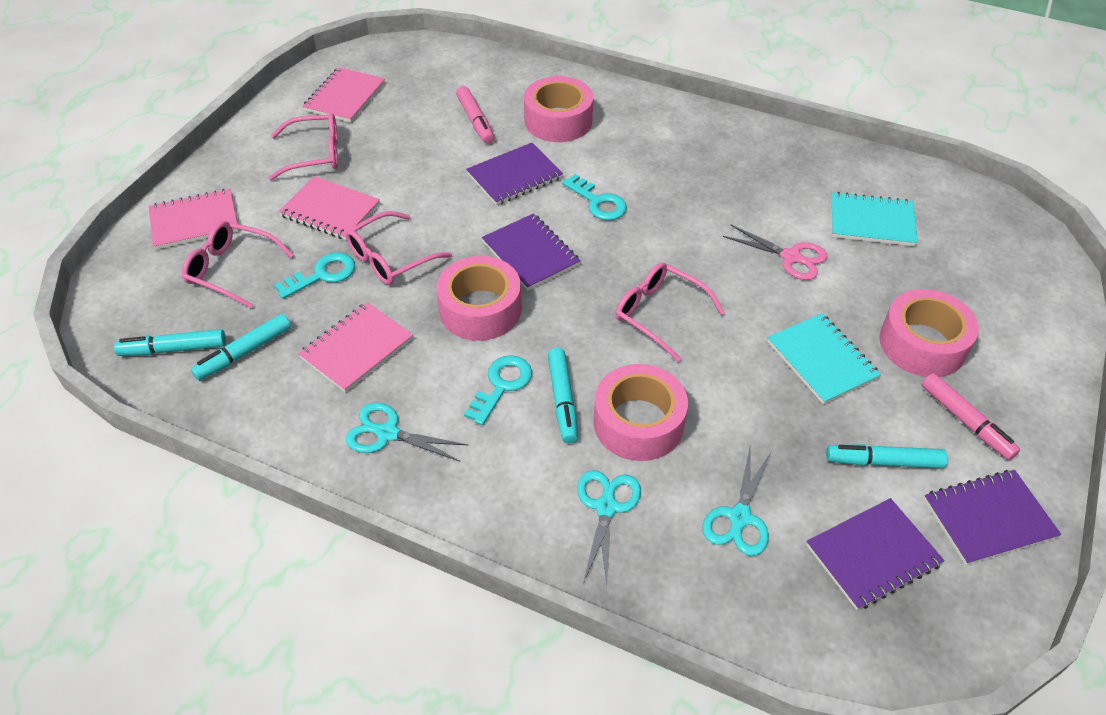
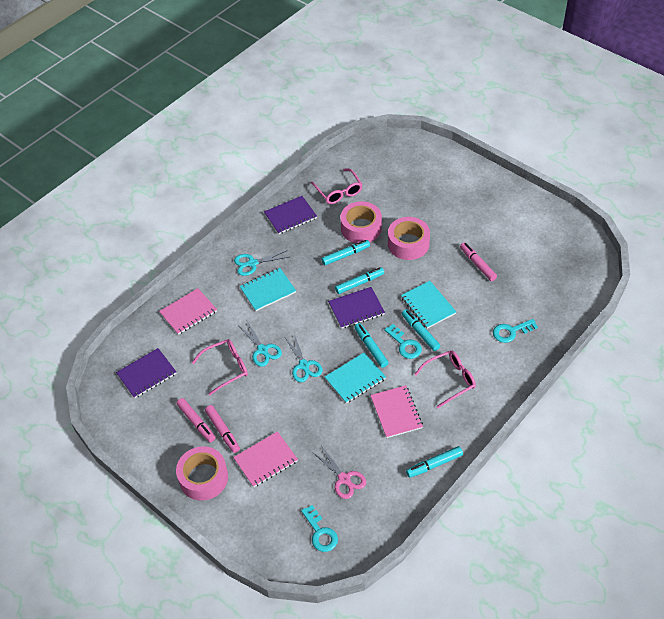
pink glasses: 4 -> 3
pink marker: 2 -> 3
pink notebook: 4 -> 3
pink tape: 4 -> 3
purple notebook: 4 -> 3
turquoise marker: 4 -> 5
turquoise notebook: 2 -> 3

